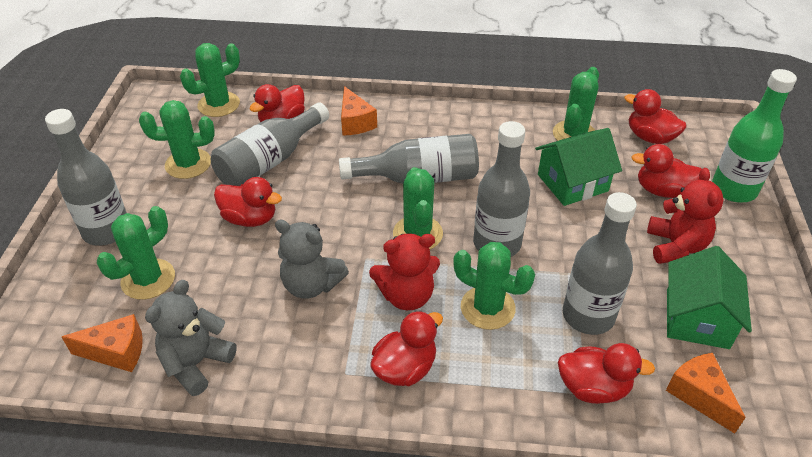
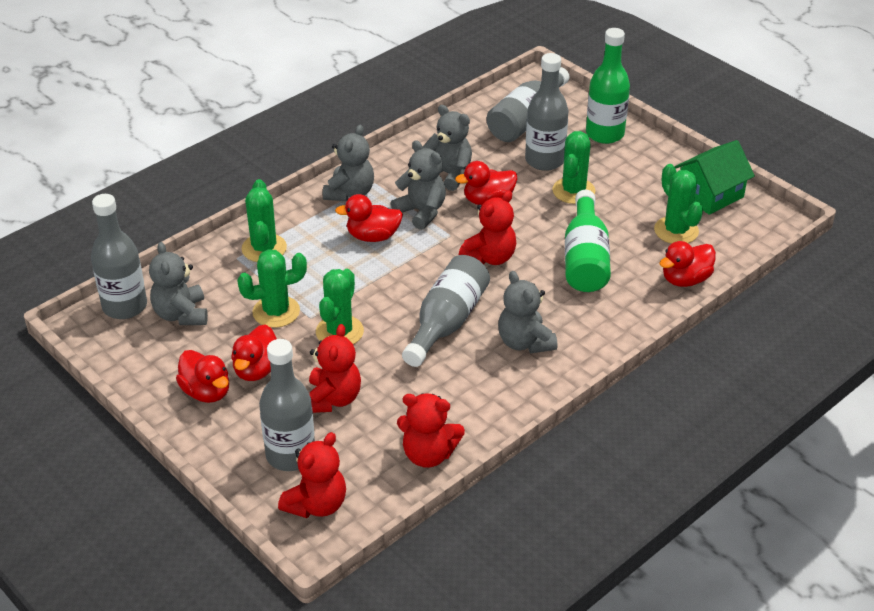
green bottle: 1 -> 2
green cactus: 6 -> 5
green house: 2 -> 1
grey teddy bear: 2 -> 5
orange cheese: 3 -> 0
red duck: 6 -> 5
red teddy bear: 2 -> 4

